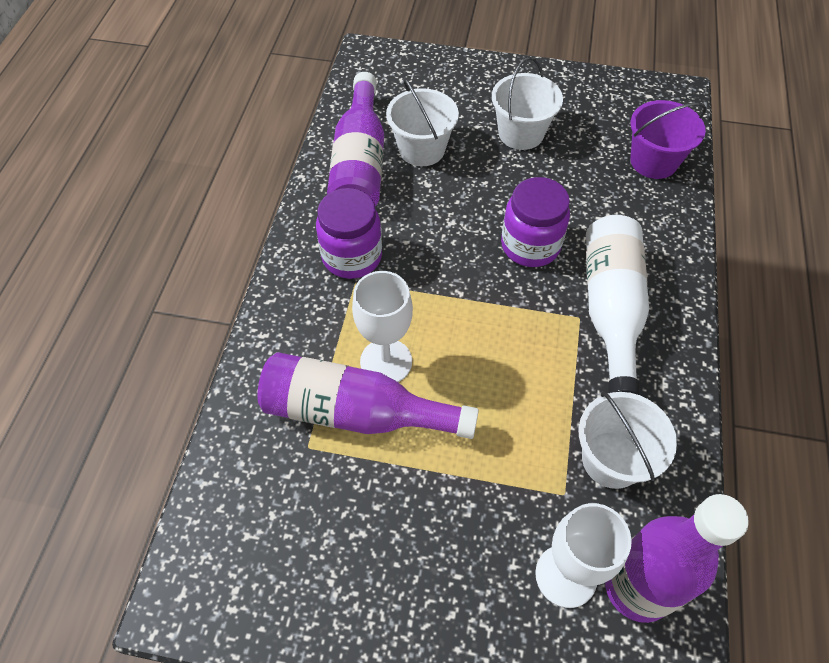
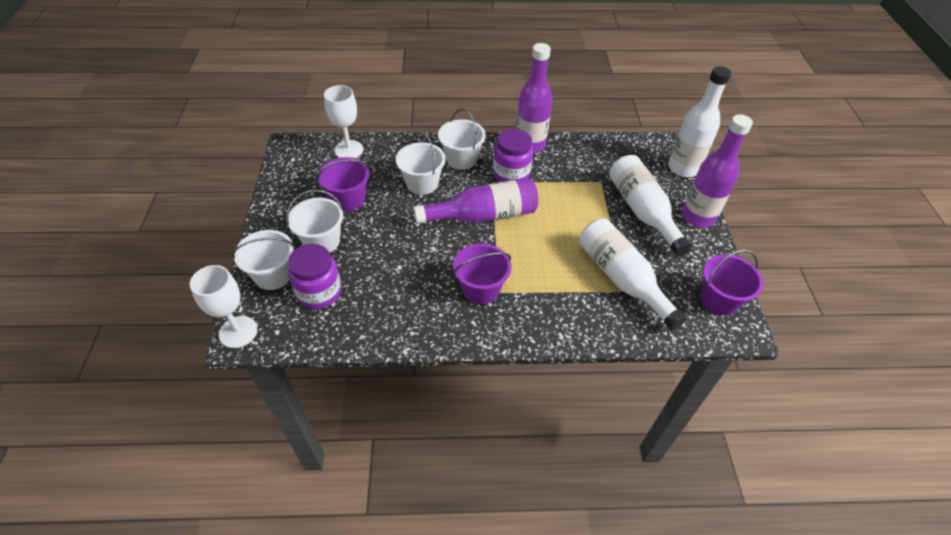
purple bucket: 1 -> 3
white bottle: 1 -> 3
white bucket: 3 -> 4

